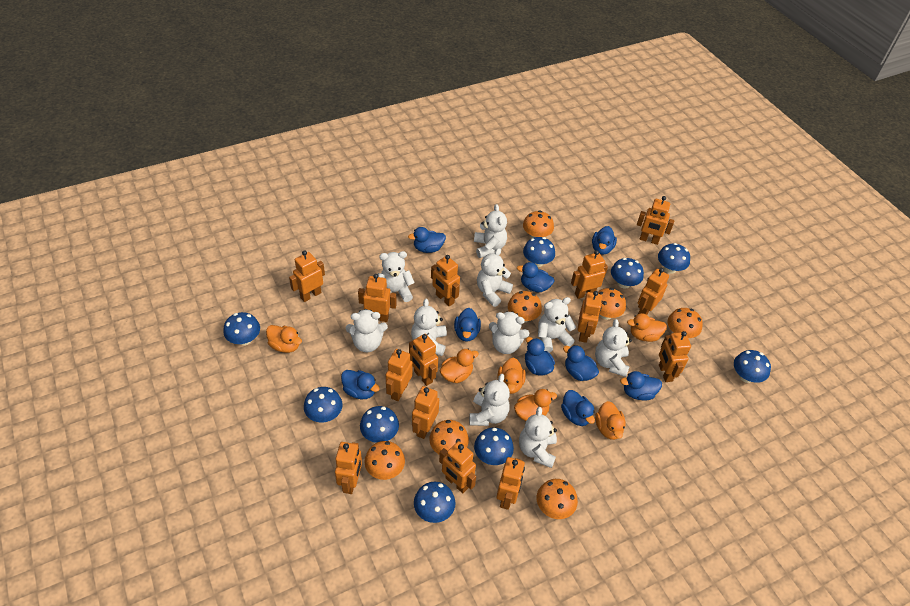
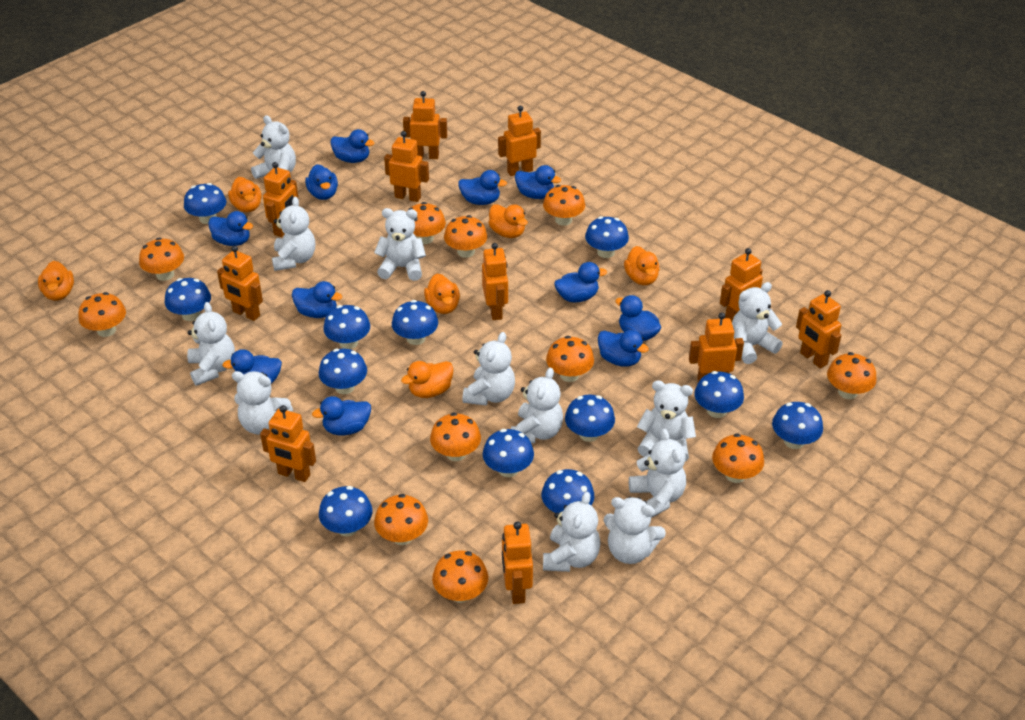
blue duck: 9 -> 11
blue mushroom: 9 -> 12
orange mushroom: 7 -> 11
orange robot: 14 -> 11
white teddy bear: 10 -> 12

